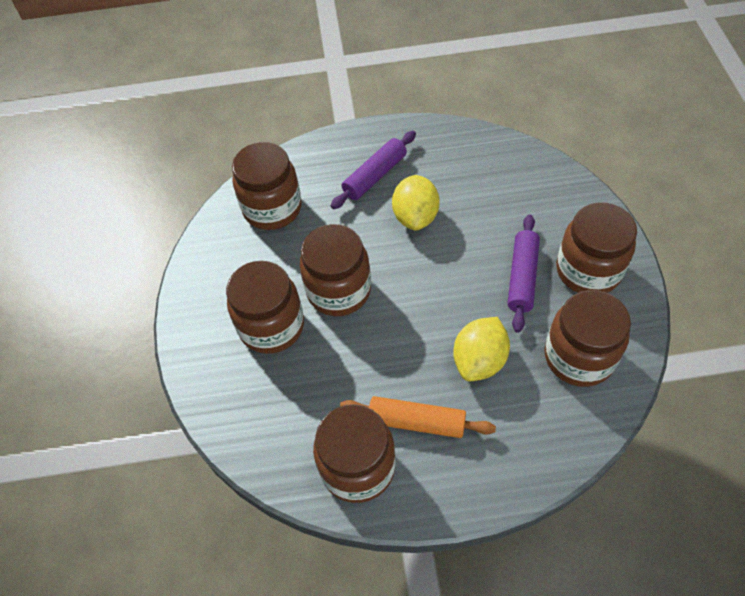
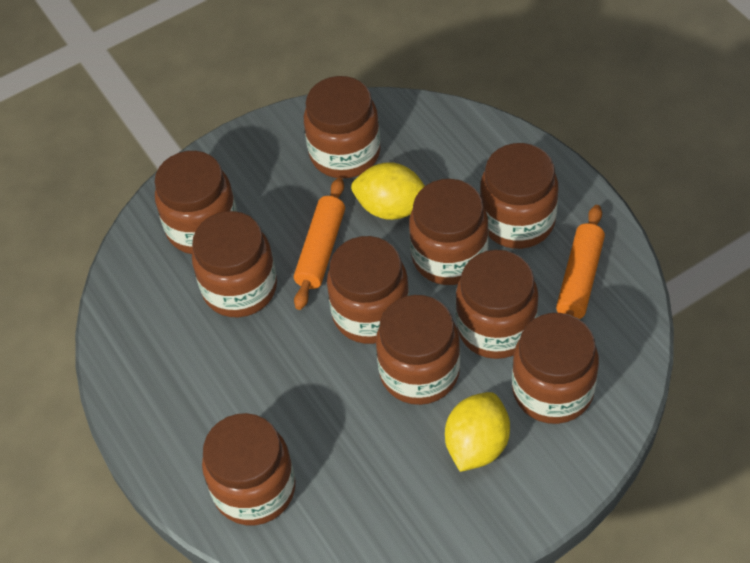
brown jar: 6 -> 10
orange rolling pin: 1 -> 2
purple rolling pin: 2 -> 0

